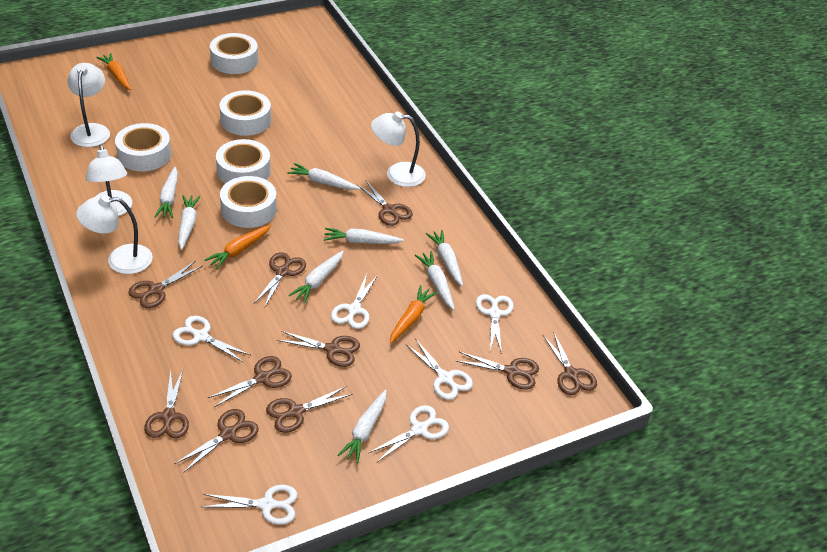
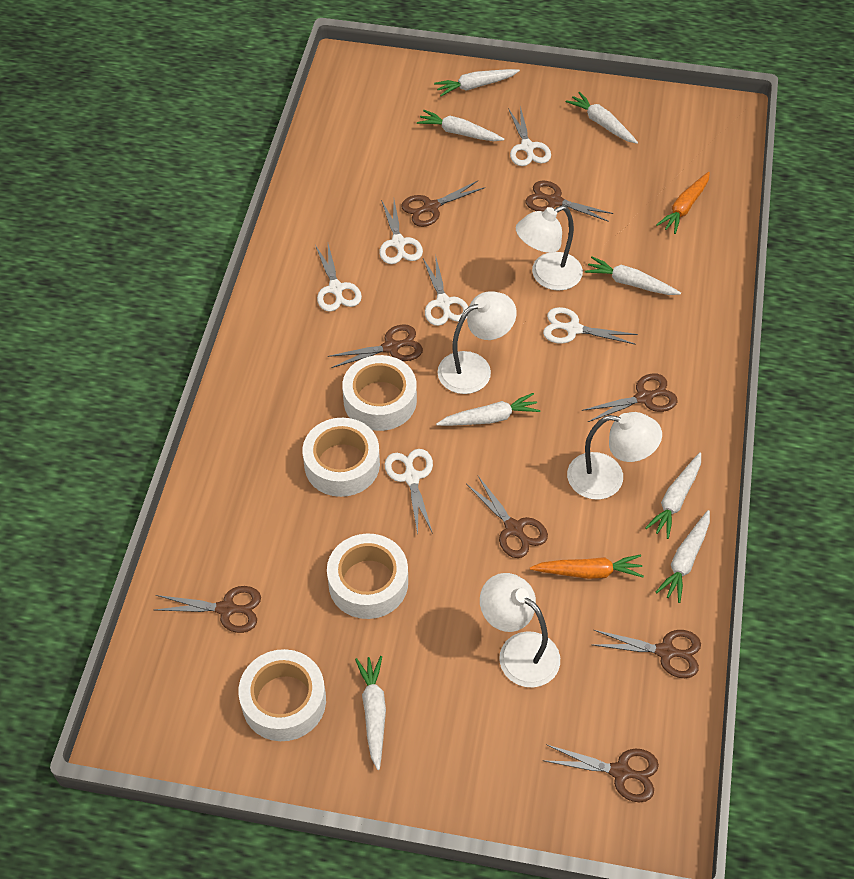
brown scissors: 10 -> 8
orange carrot: 3 -> 2
white tape: 5 -> 4

